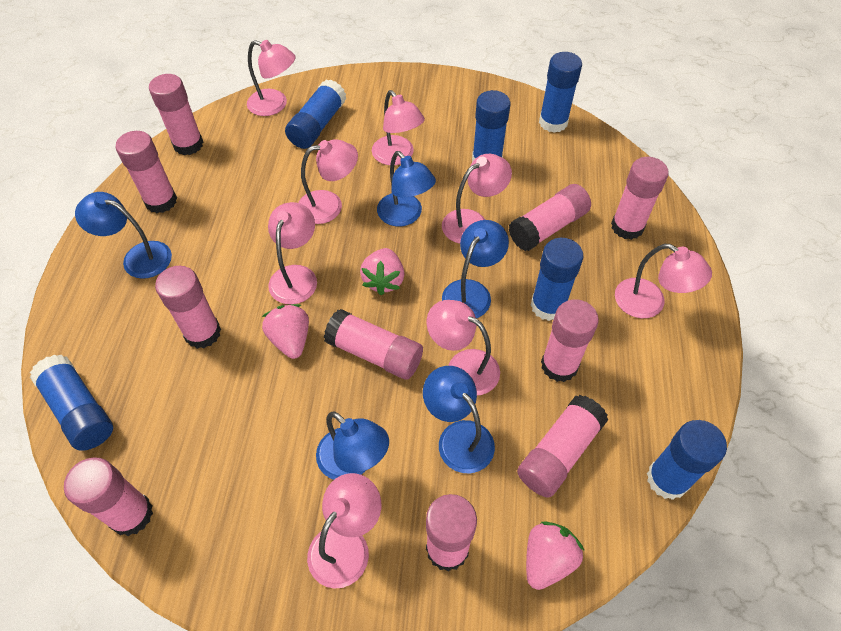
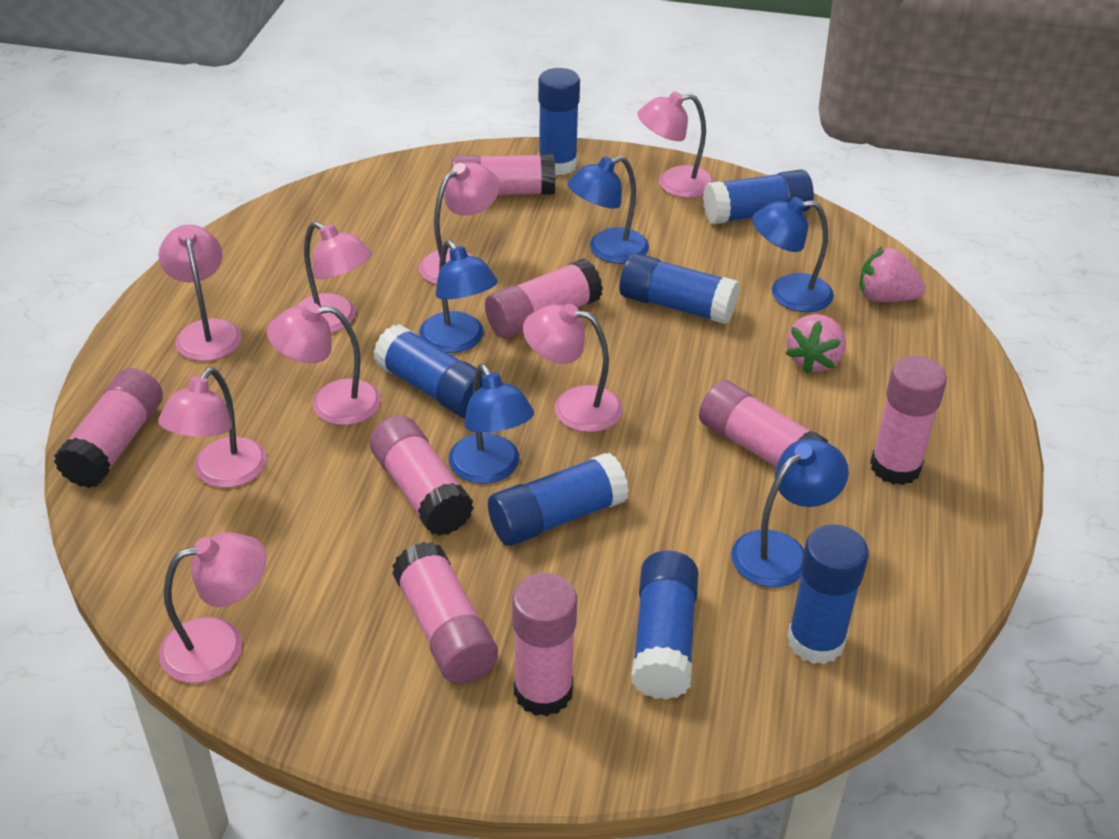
blue glue stick: 6 -> 7
pink glue stick: 10 -> 8
pink strawberry: 3 -> 2

